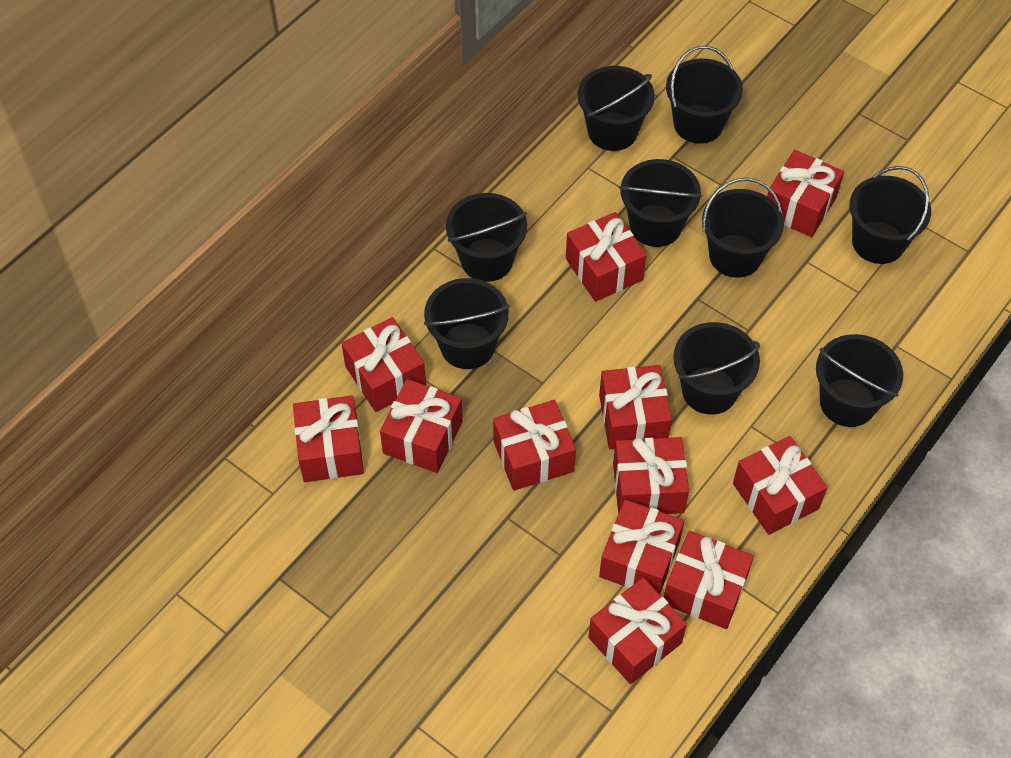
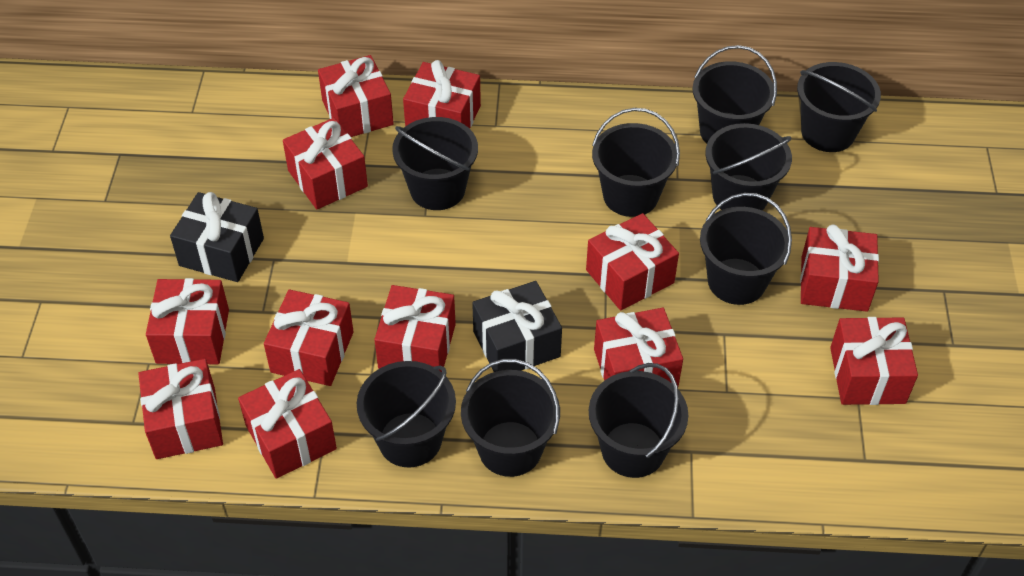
black gift: 0 -> 2

